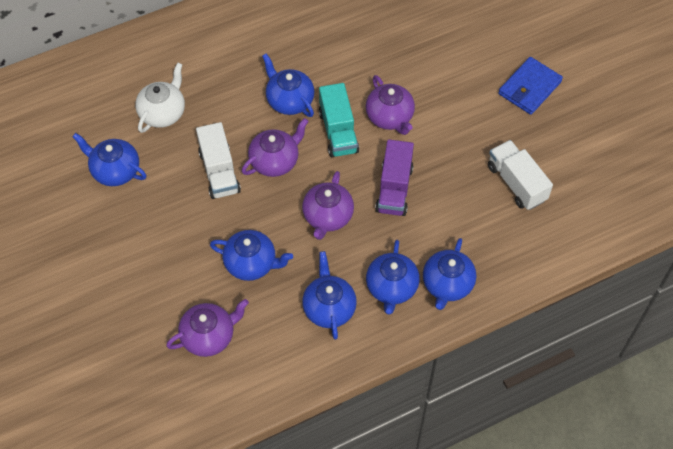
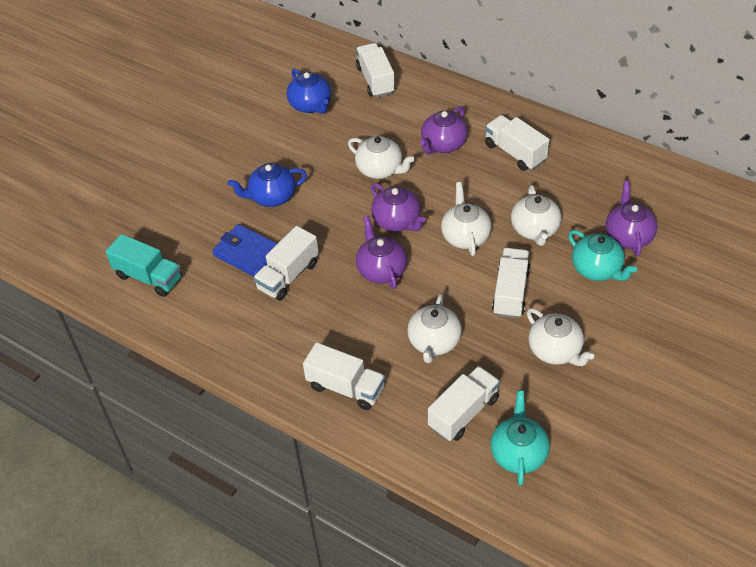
blue teapot: 6 -> 2
purple truck: 1 -> 0
turquoise teapot: 0 -> 2
white teapot: 1 -> 5
white truck: 2 -> 6

